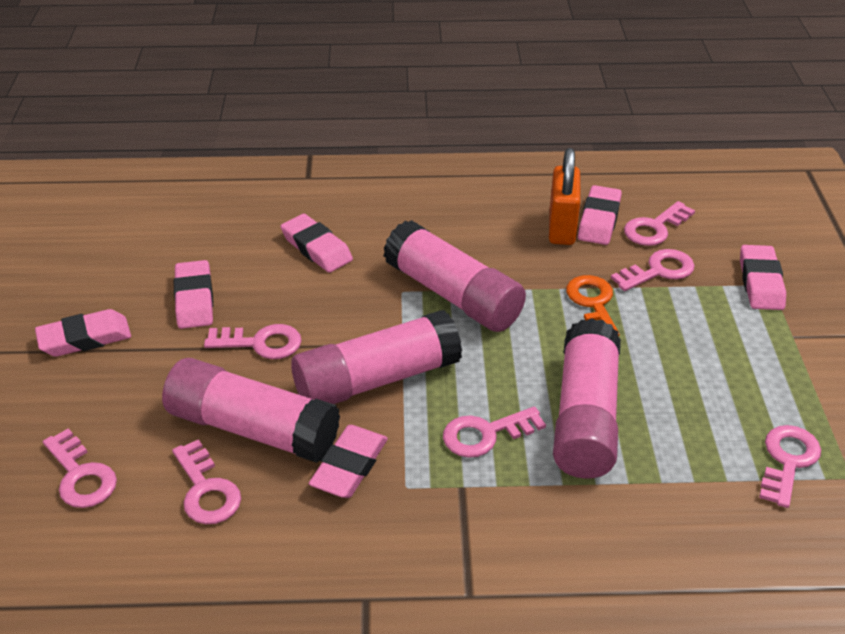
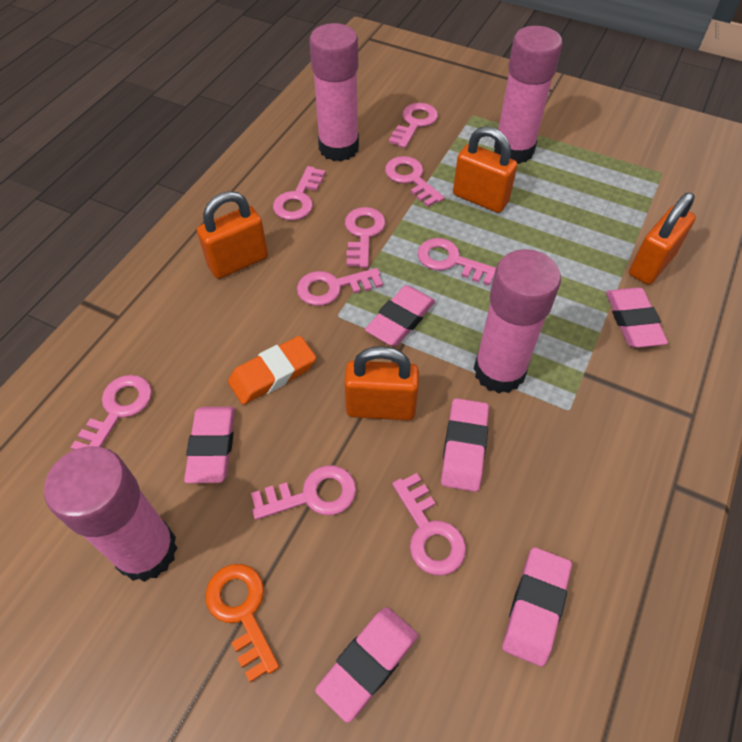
orange eraser: 0 -> 1
orange padlock: 1 -> 4
pink key: 7 -> 9

